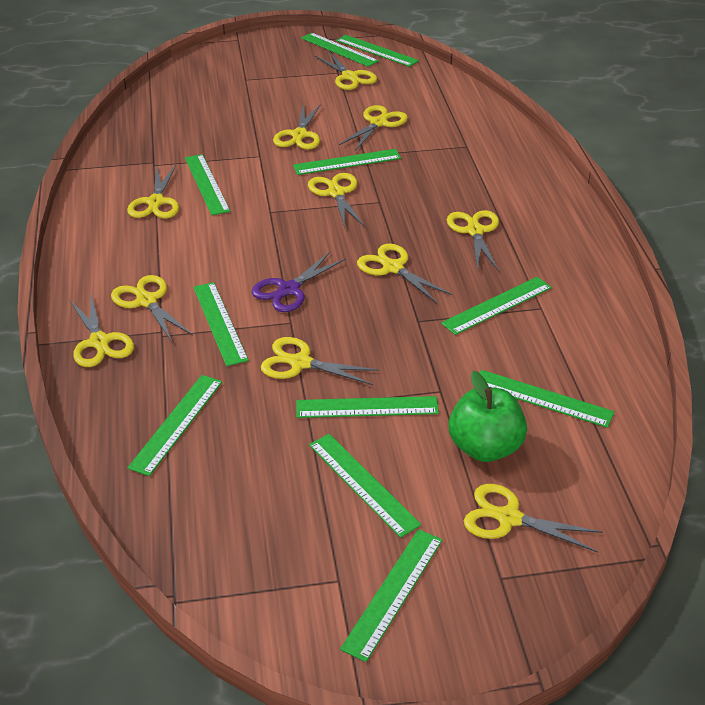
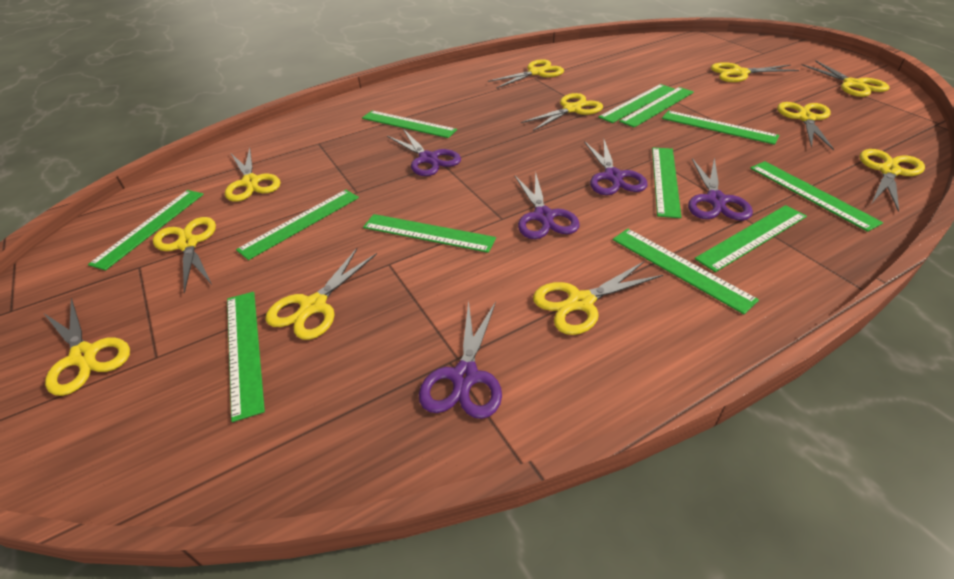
green apple: 1 -> 0
green ruler: 11 -> 12
purple scissors: 1 -> 5

